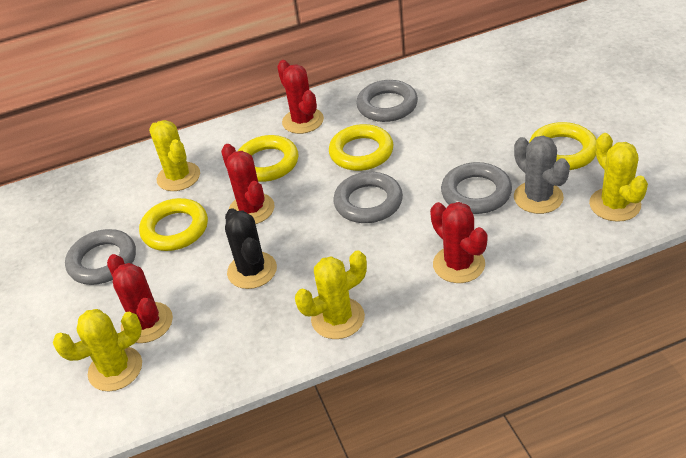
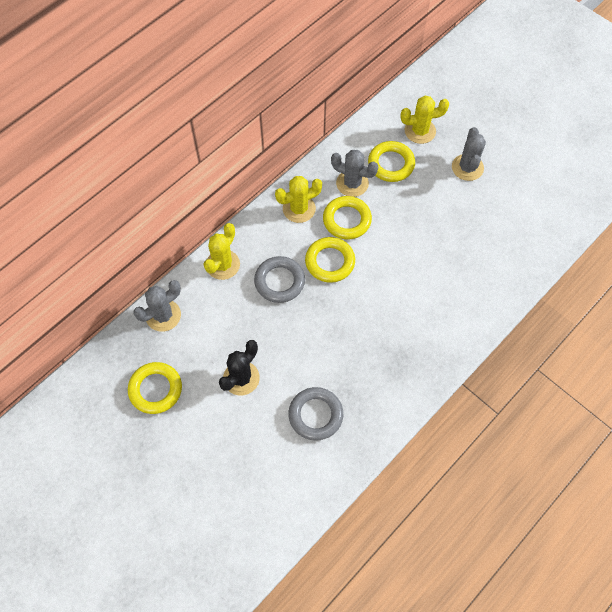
grey cactus: 1 -> 3
grey ring: 4 -> 2
red cactus: 4 -> 0
yellow cactus: 4 -> 3

